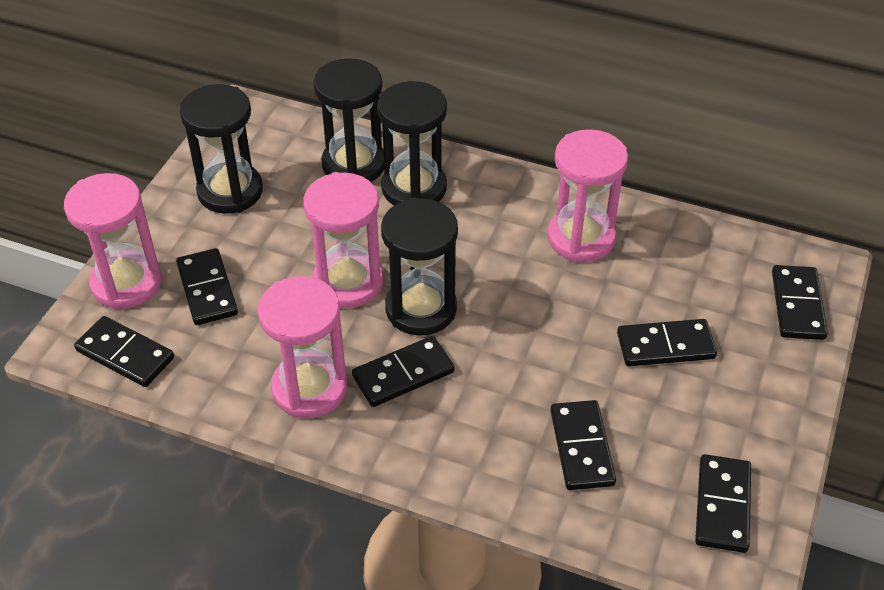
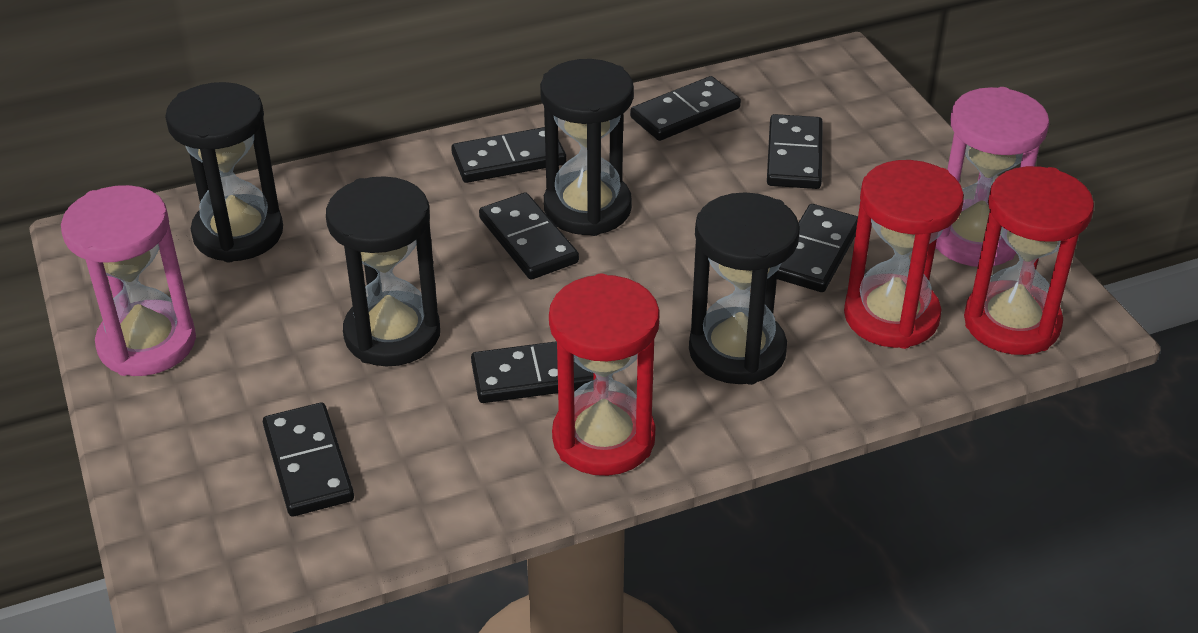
pink hourglass: 4 -> 2
red hourglass: 0 -> 3

